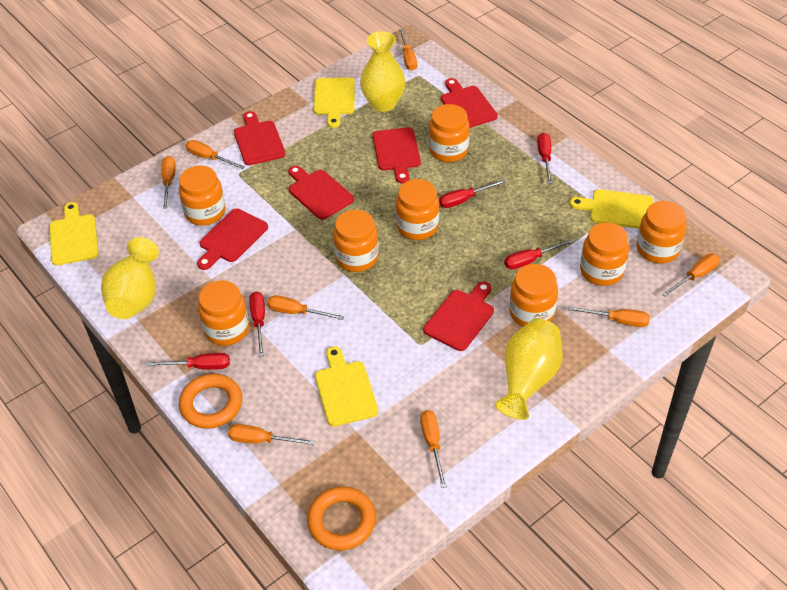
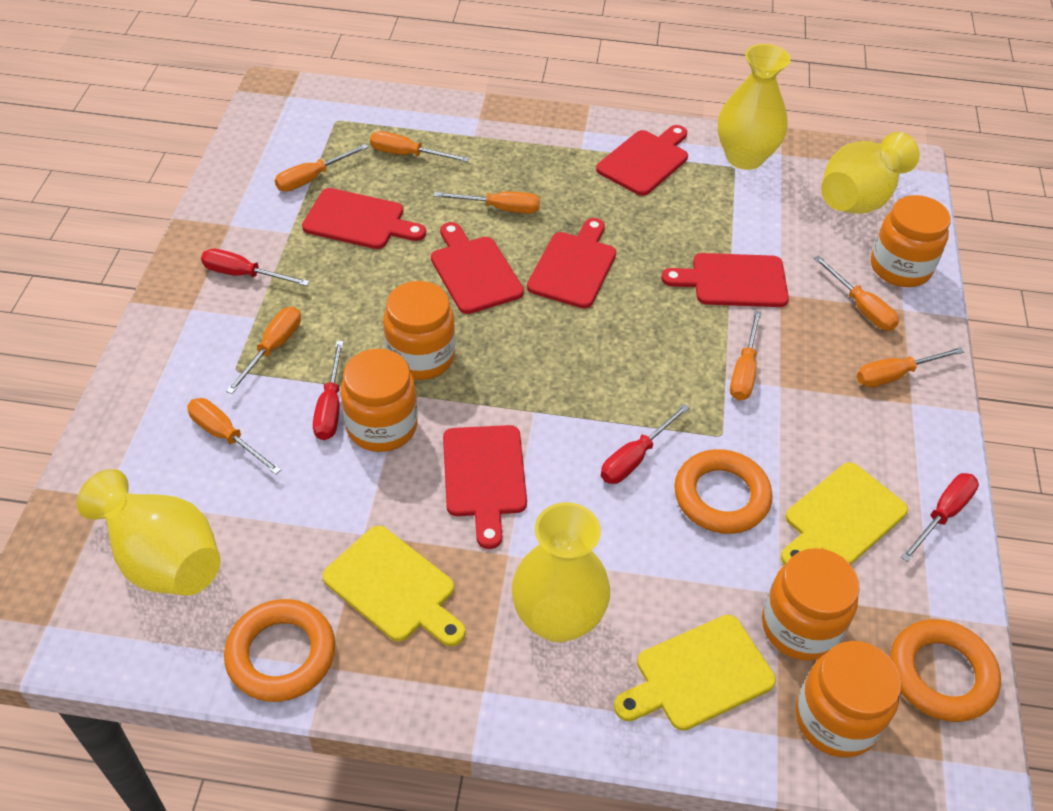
orange jar: 8 -> 5
orange ring: 2 -> 3
red screwdriver: 5 -> 4
yellow cutting board: 4 -> 3
yellow vase: 3 -> 4

